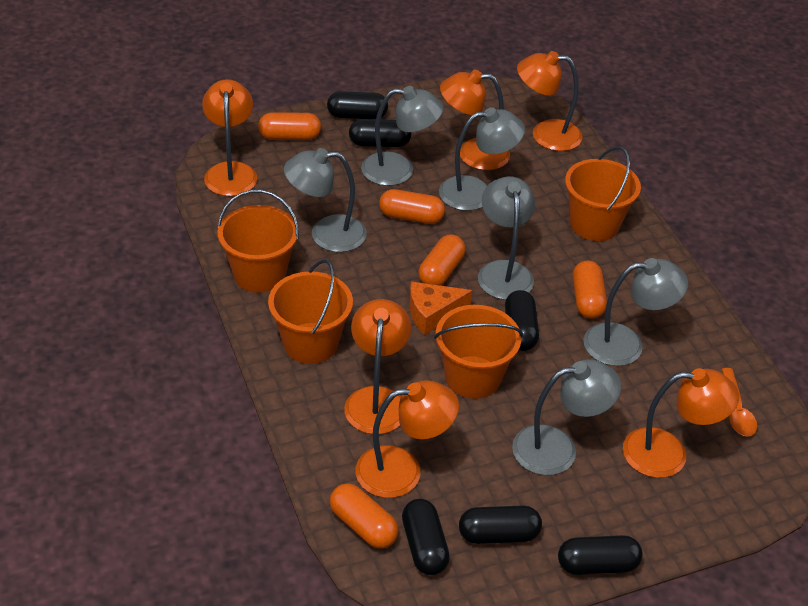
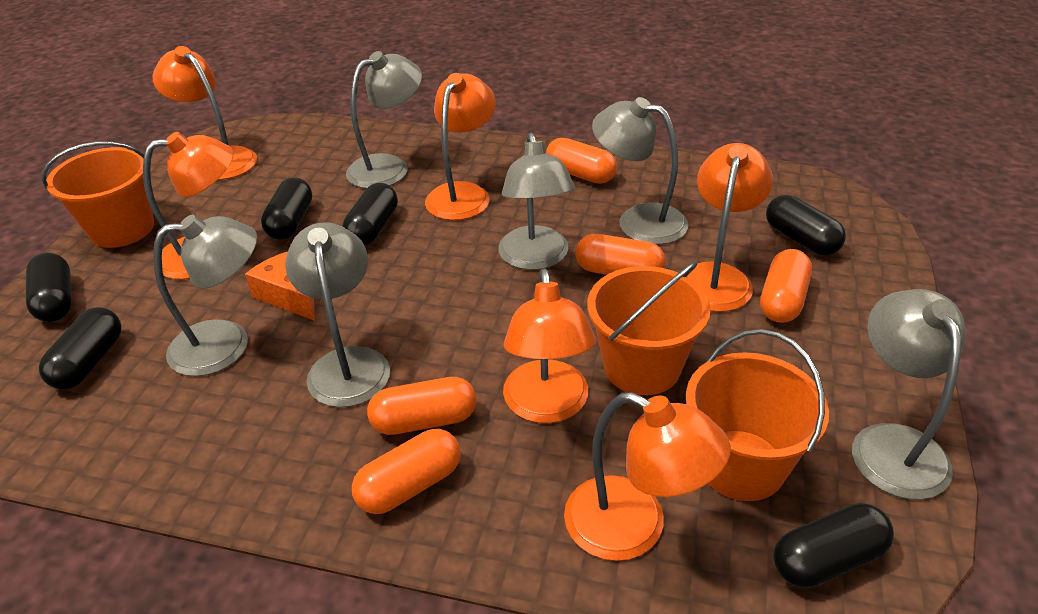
orange bucket: 4 -> 3
orange spoon: 1 -> 0

